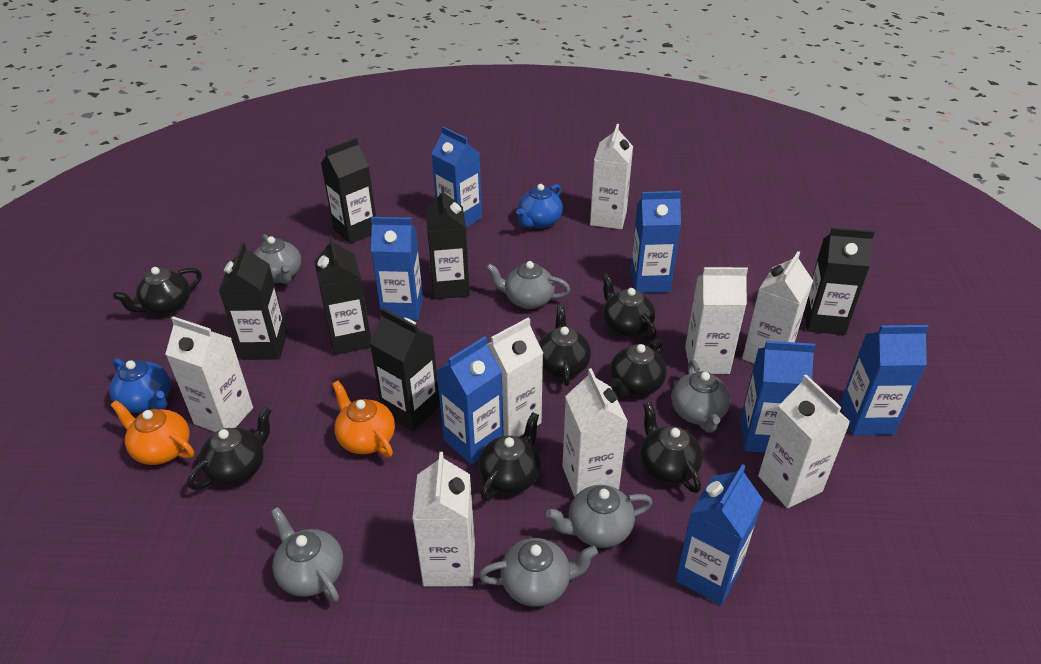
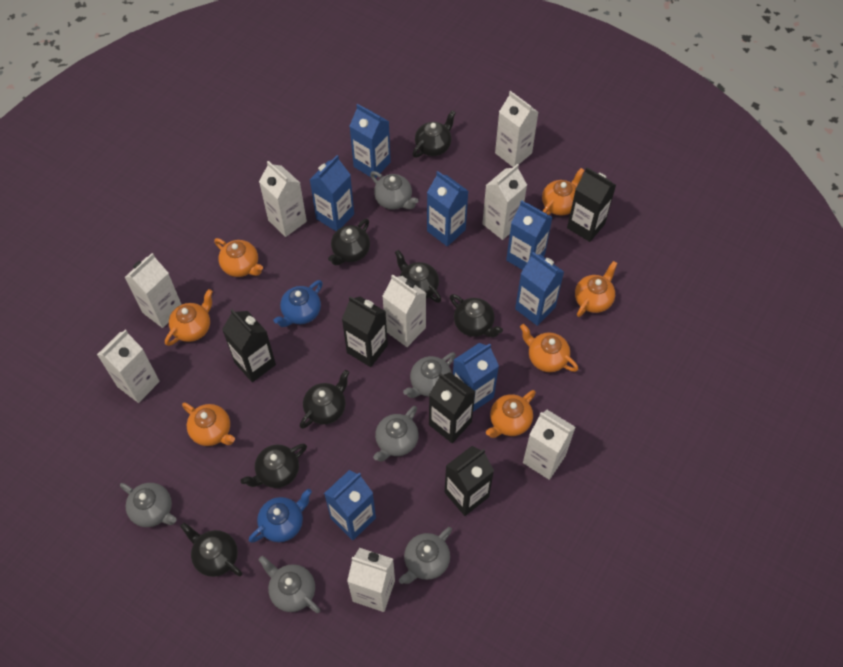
black carton: 6 -> 5
orange teapot: 2 -> 7

